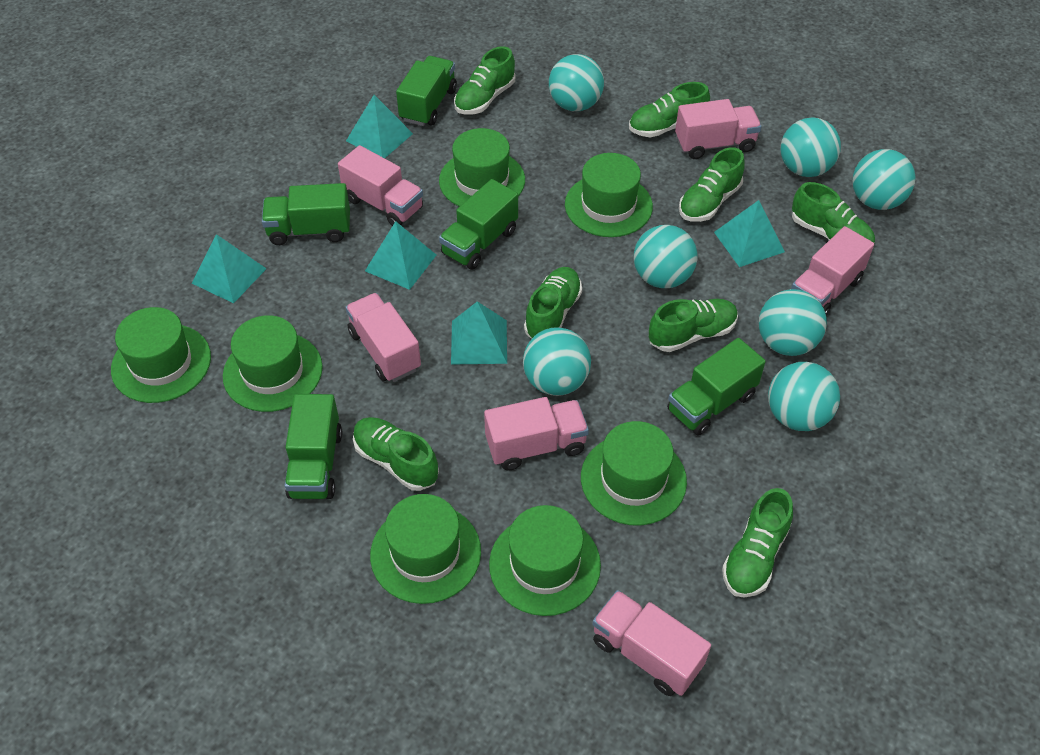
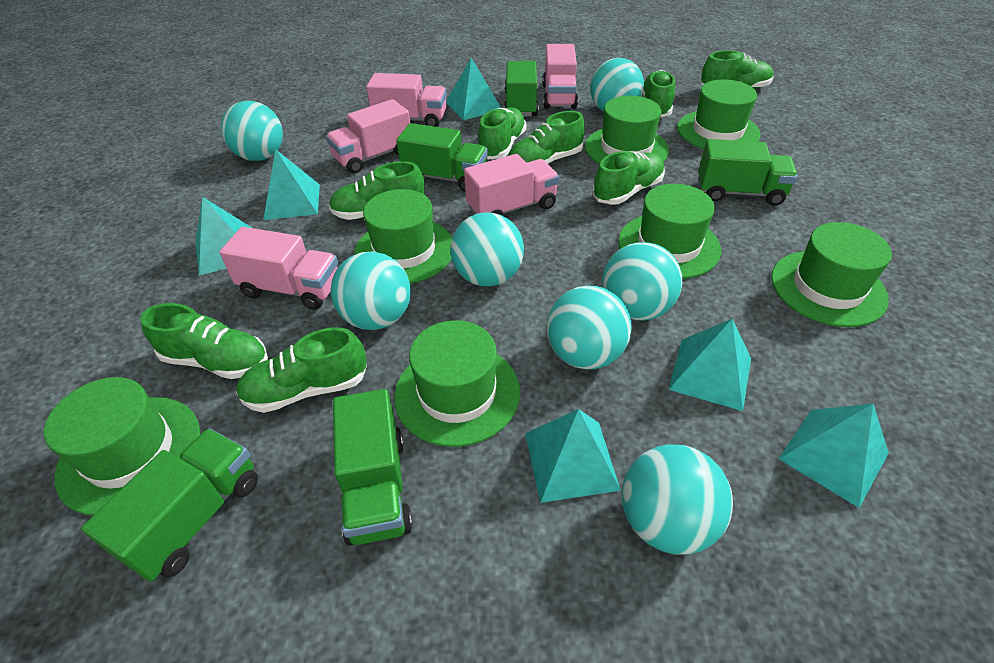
pink truck: 6 -> 5
turquoise pyramid: 5 -> 6

